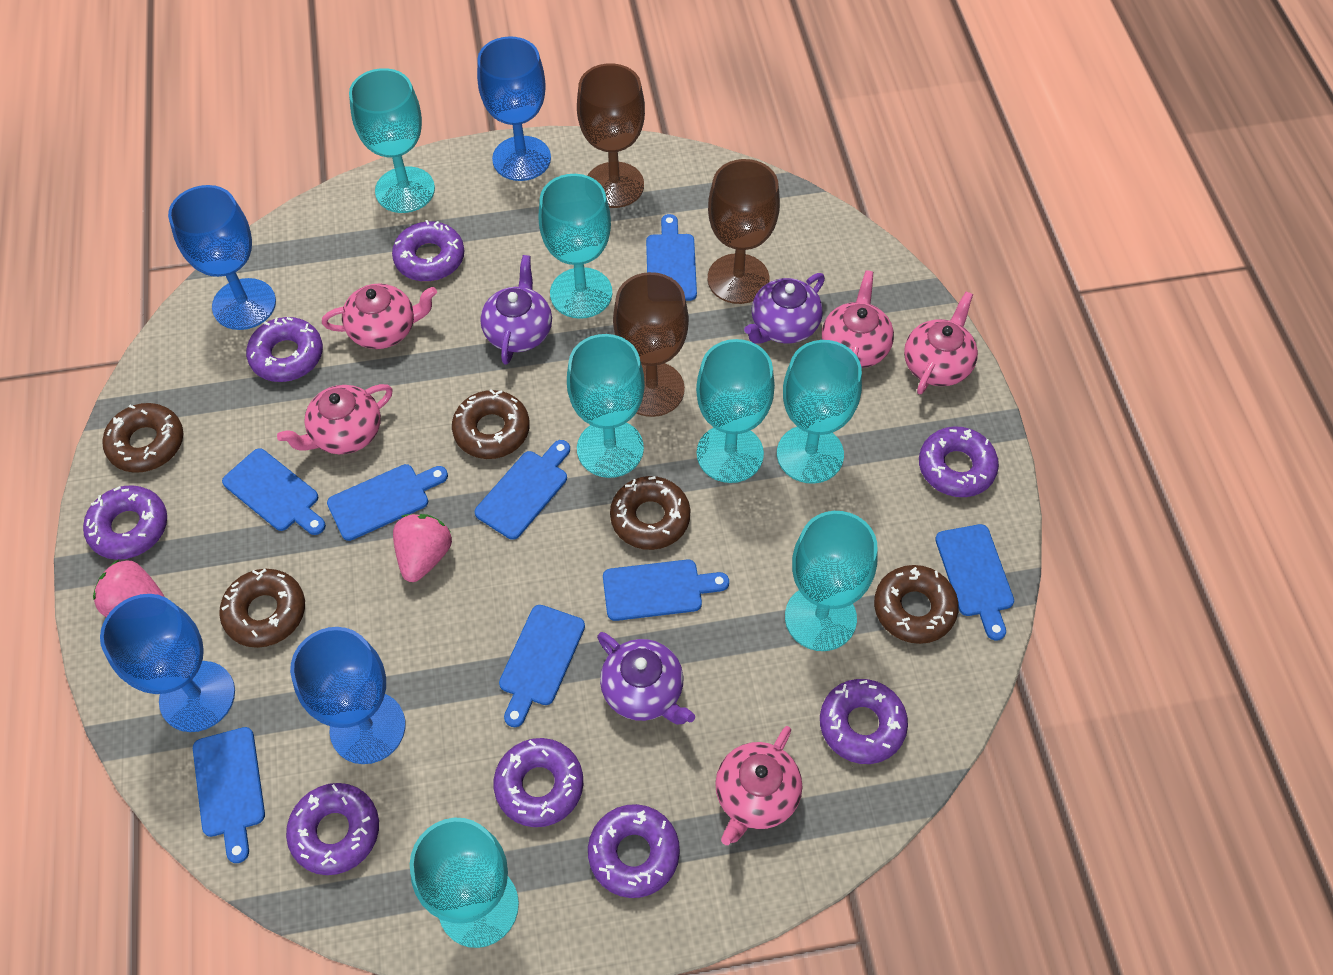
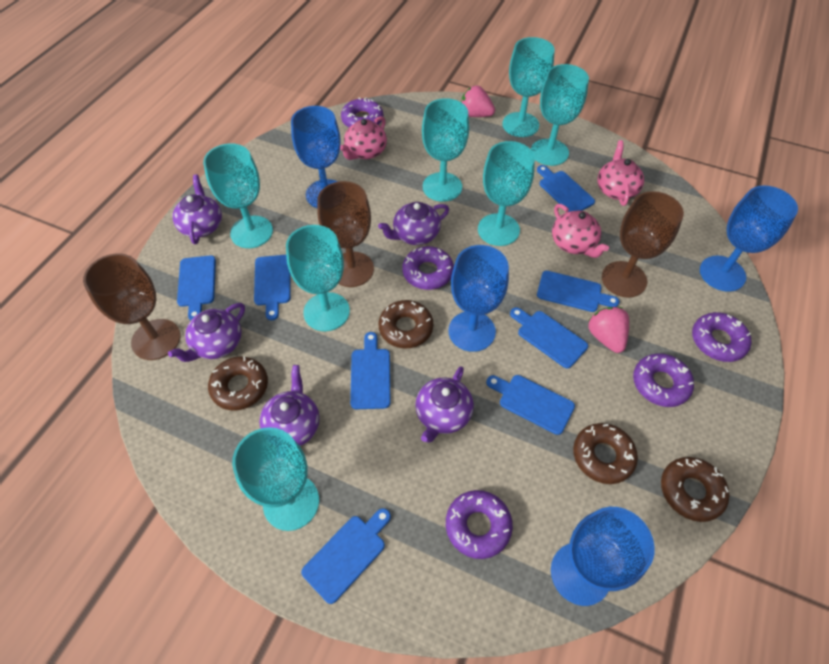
brown donut: 5 -> 4
pink teapot: 5 -> 3
purple donut: 8 -> 5
purple teapot: 3 -> 5

